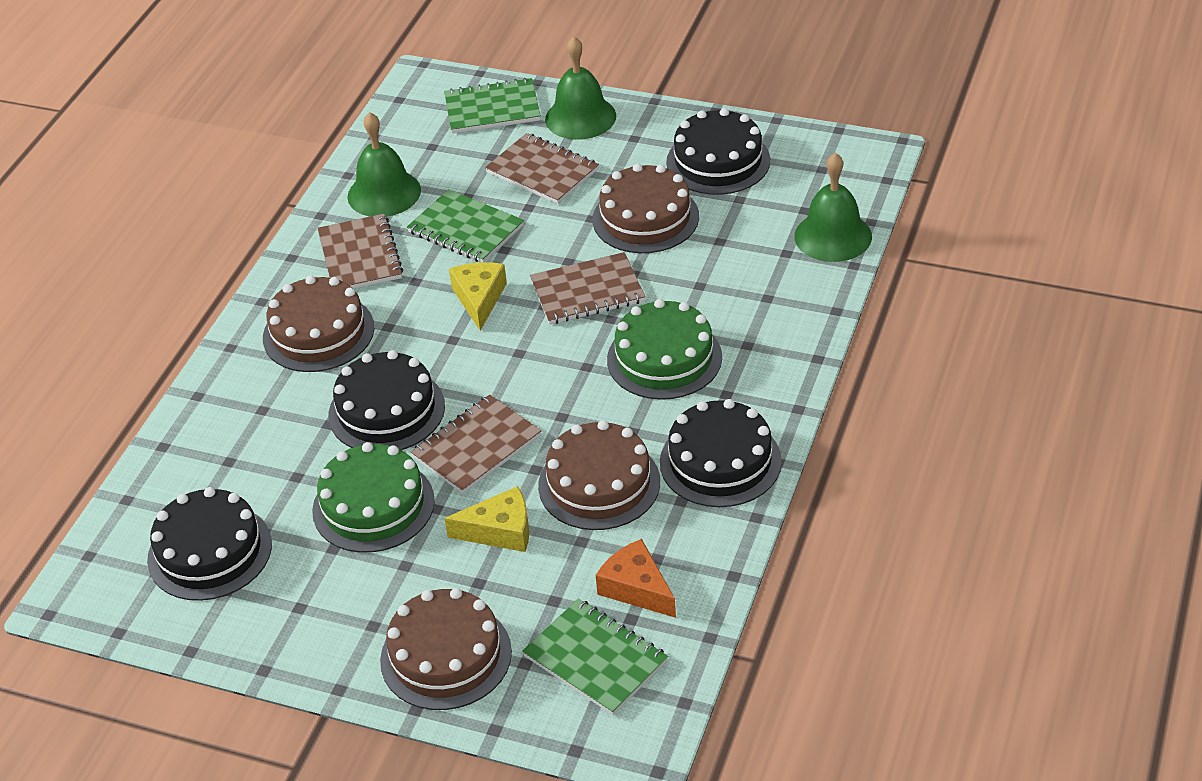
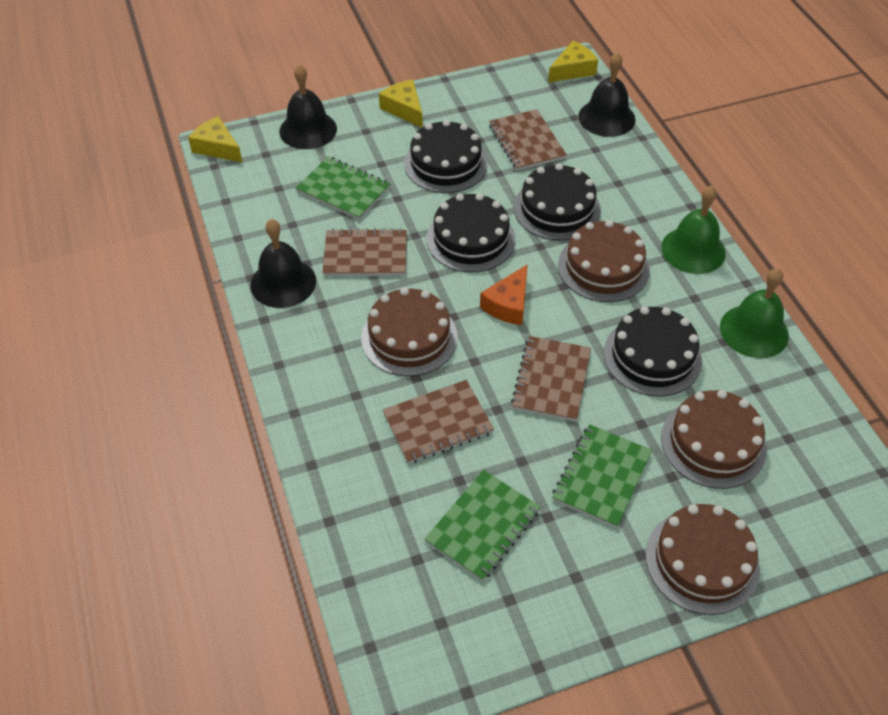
black bell: 0 -> 3
green bell: 3 -> 2
green cake: 2 -> 0
yellow cheese: 2 -> 3

